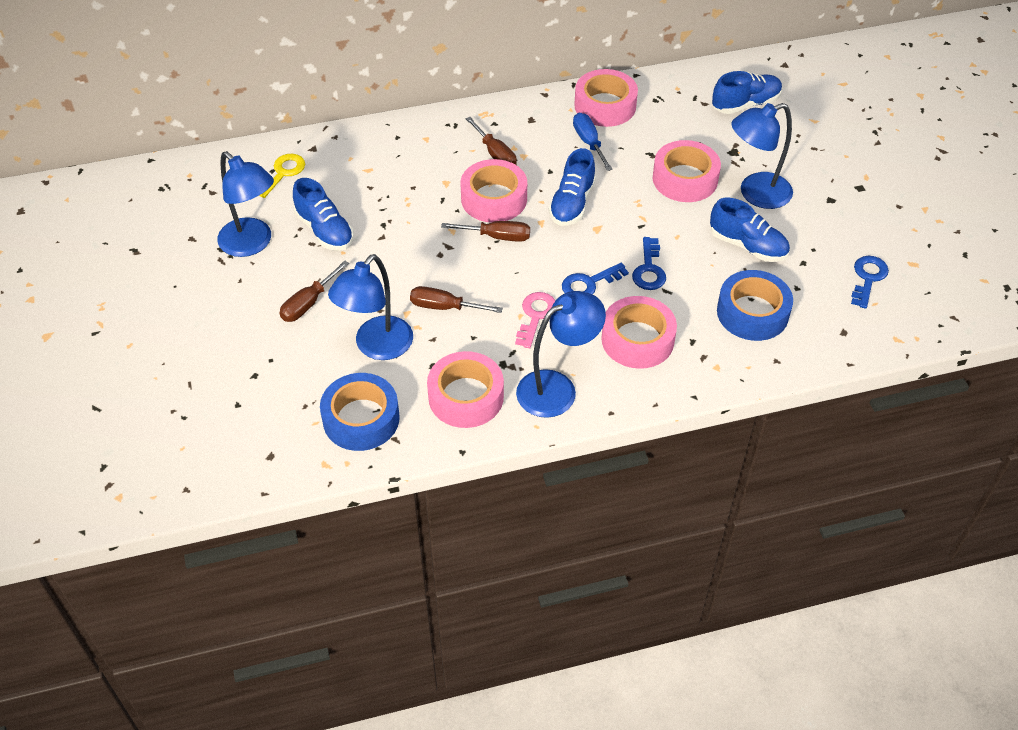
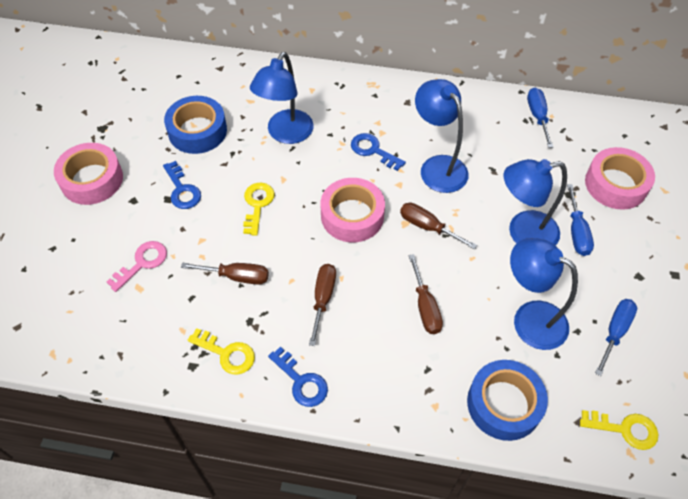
blue screwdriver: 1 -> 3
blue shoe: 4 -> 0
pink tape: 5 -> 3
yellow key: 1 -> 3

